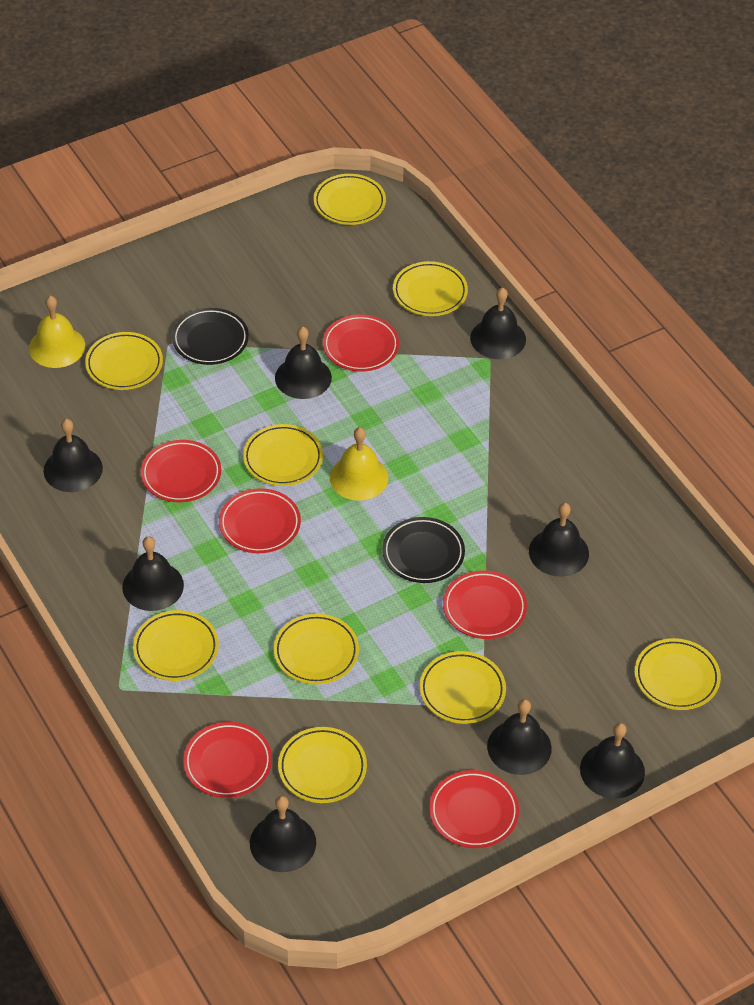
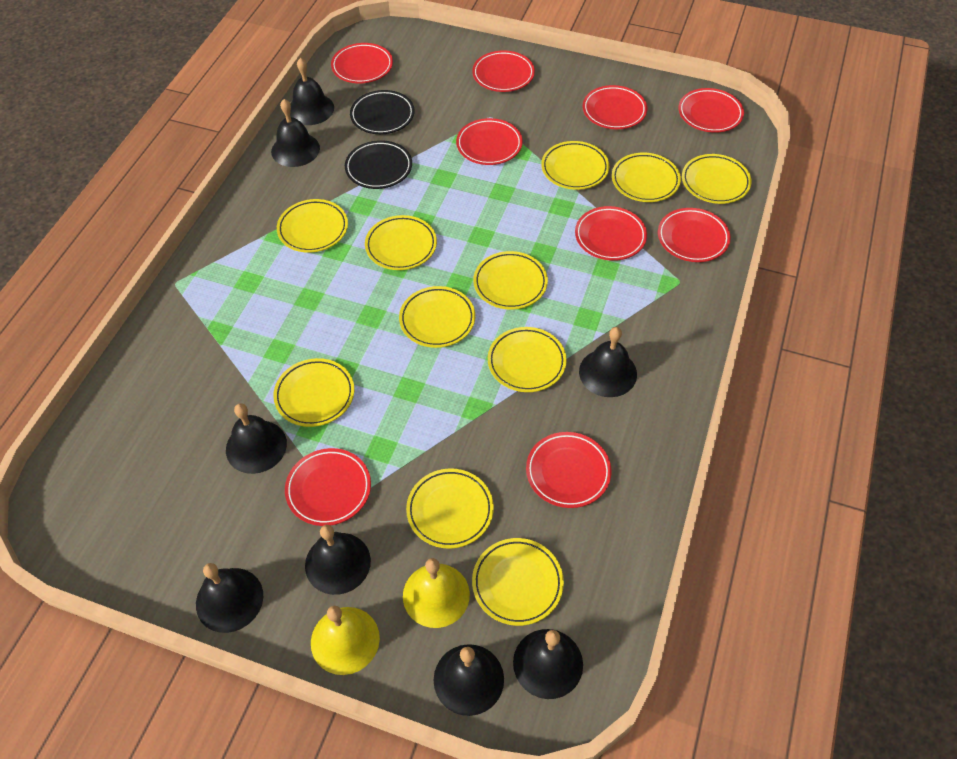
red plate: 6 -> 9
yellow plate: 9 -> 11

